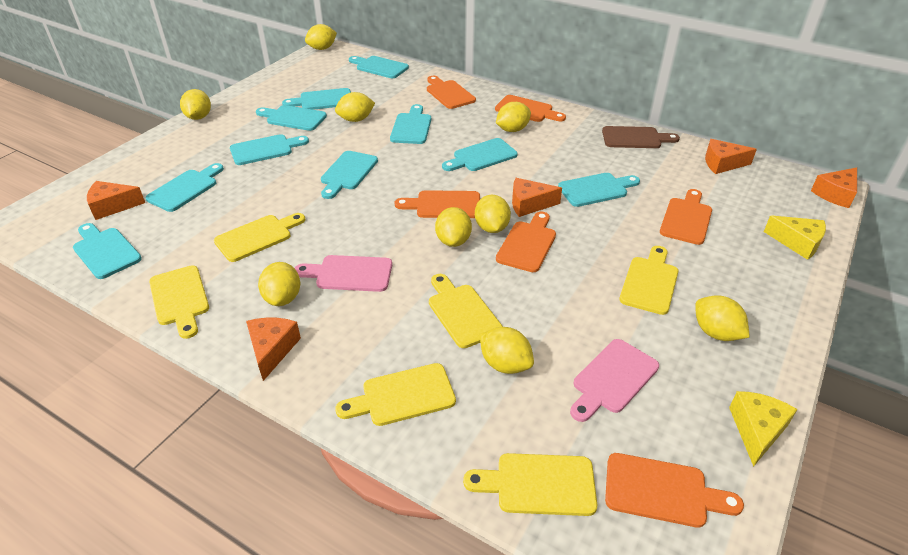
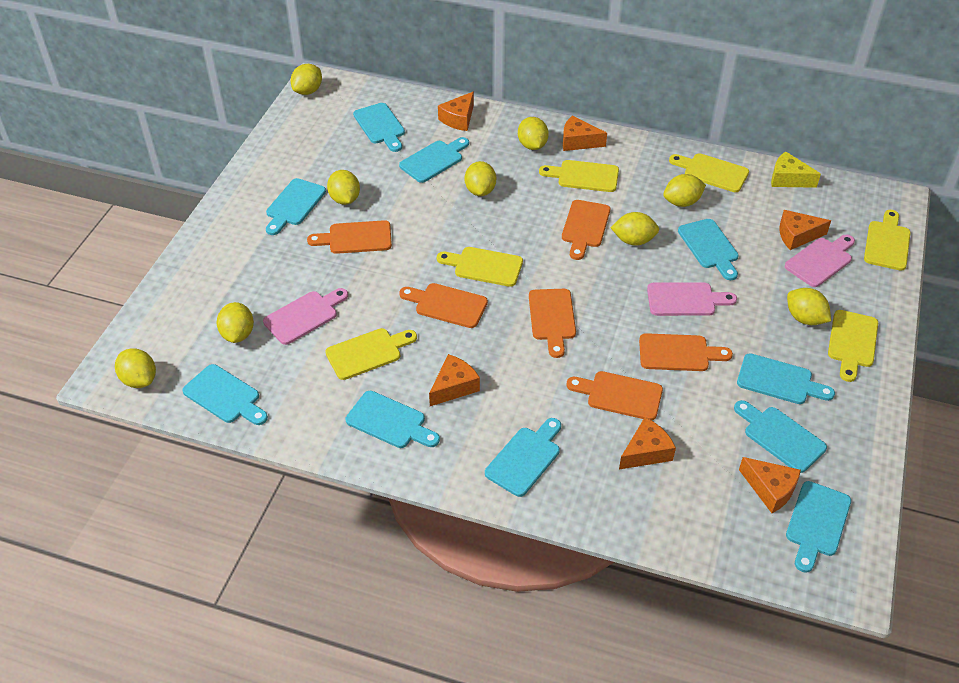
brown cutting board: 1 -> 0
orange cheese: 5 -> 6
pink cutting board: 2 -> 3
yellow cheese: 2 -> 1

